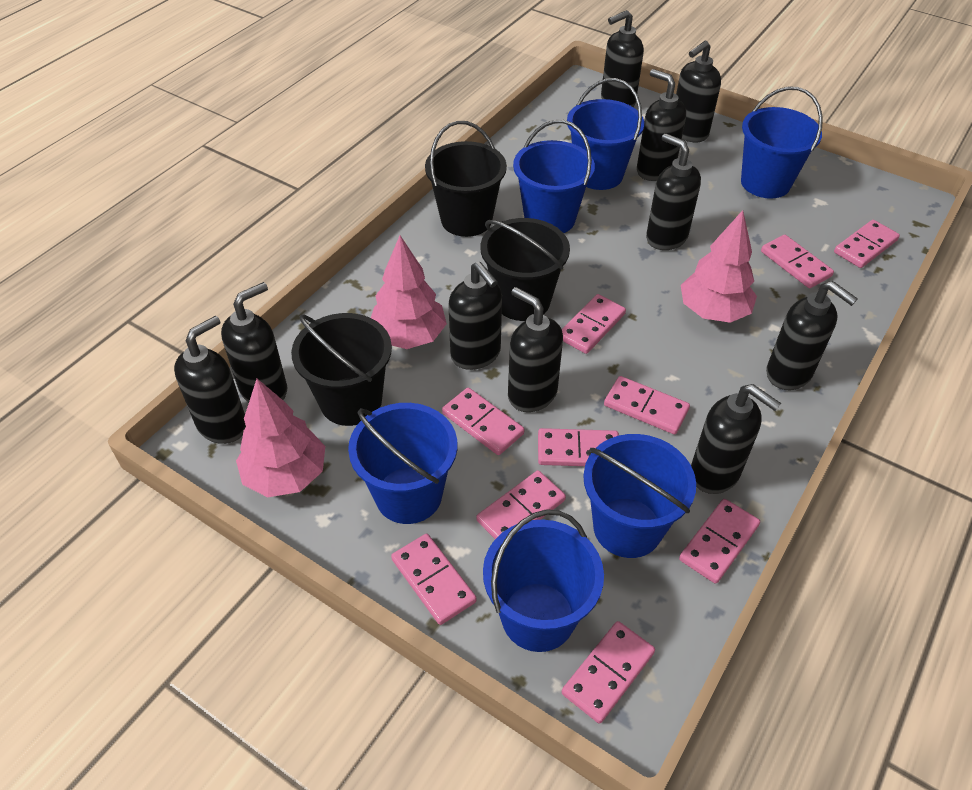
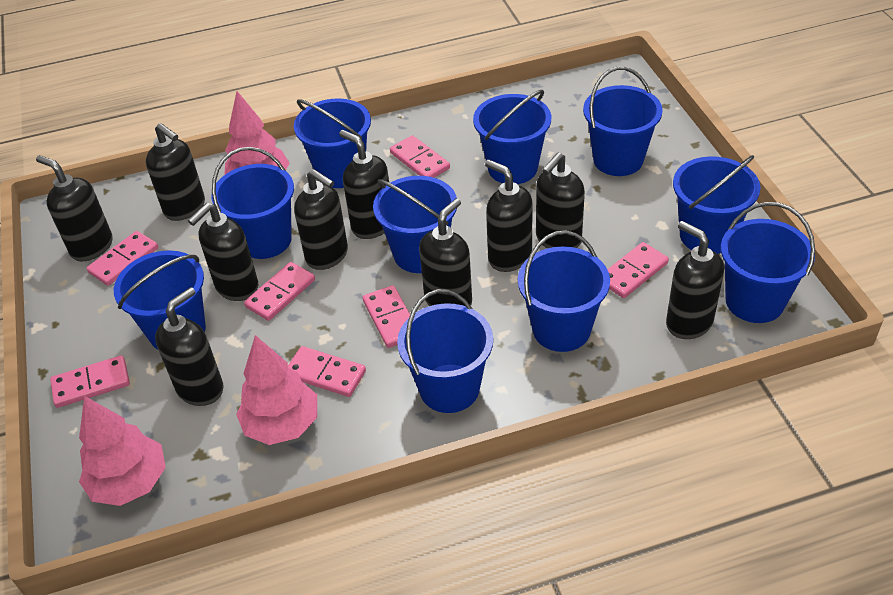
black bucket: 3 -> 0
blue bucket: 6 -> 10
pink domino: 10 -> 7

